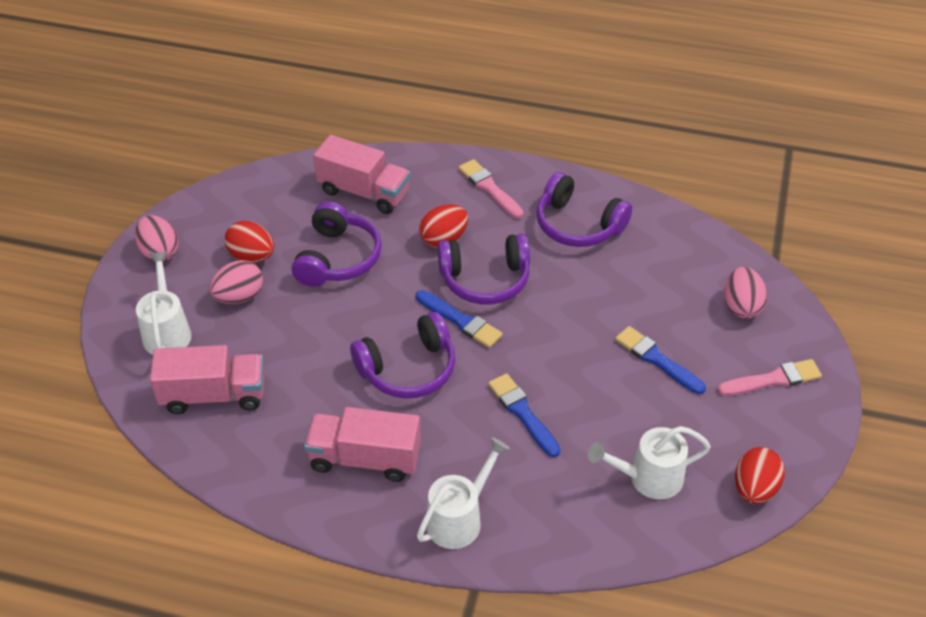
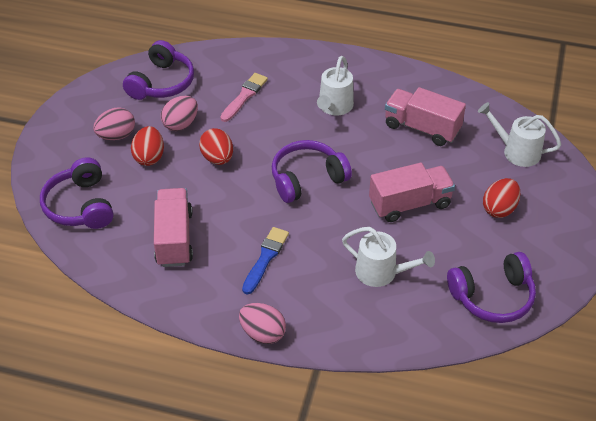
blue brush: 3 -> 1
pink brush: 2 -> 1

